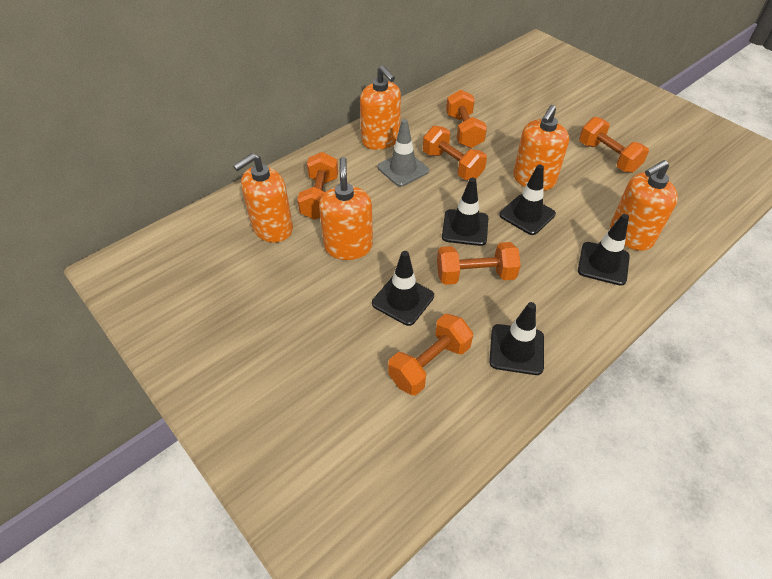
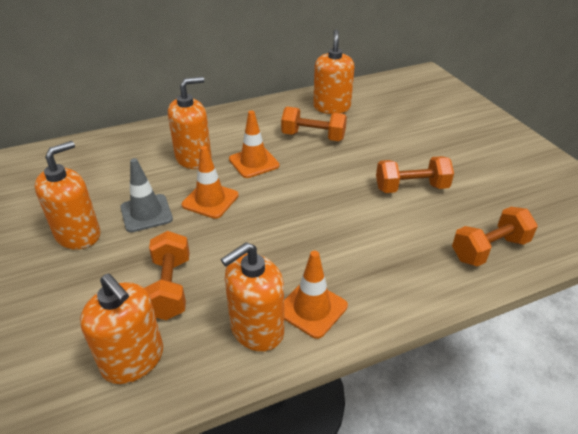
black traffic cone: 5 -> 0
orange dumbbell: 6 -> 4
orange traffic cone: 0 -> 3

